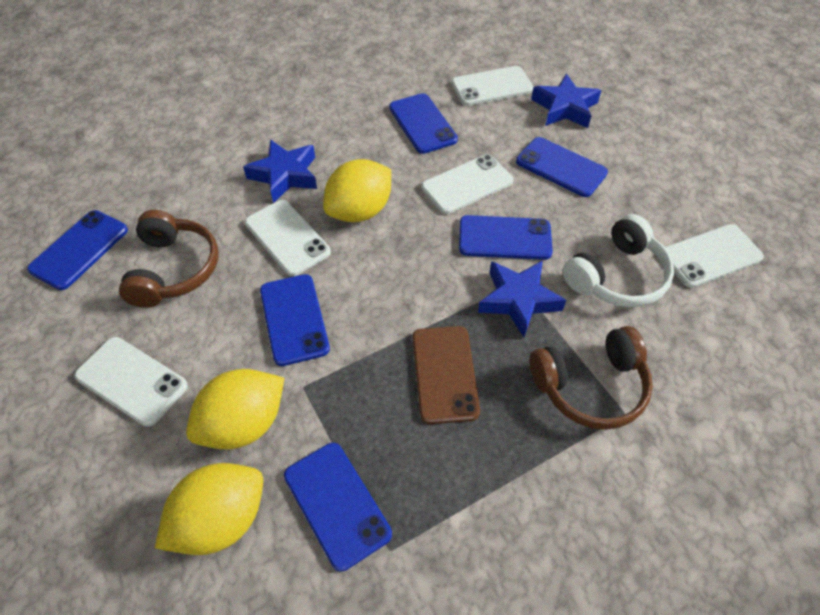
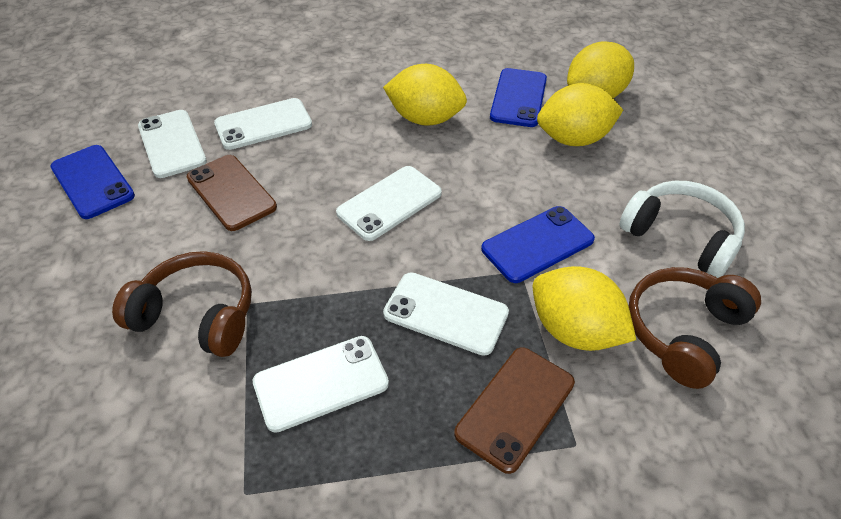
blue phone: 6 -> 3
blue star: 3 -> 0
brown phone: 1 -> 2
yellow lemon: 3 -> 4

